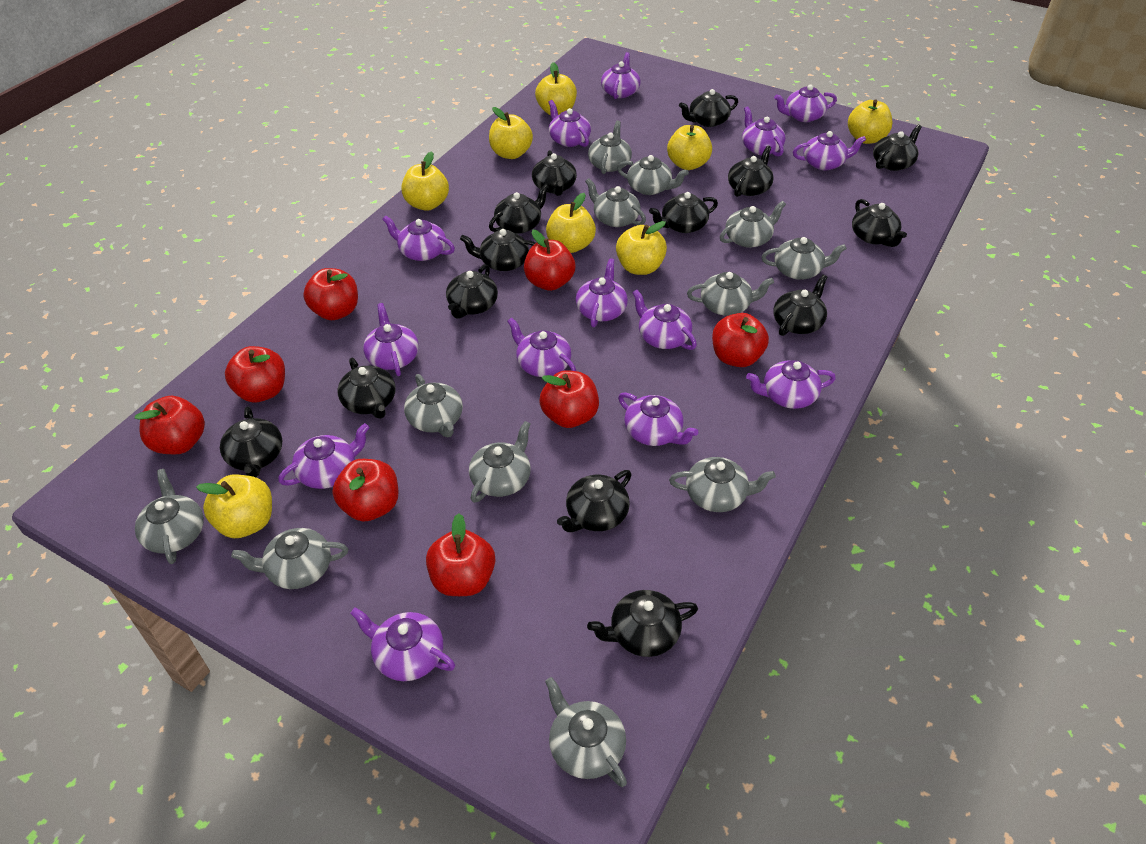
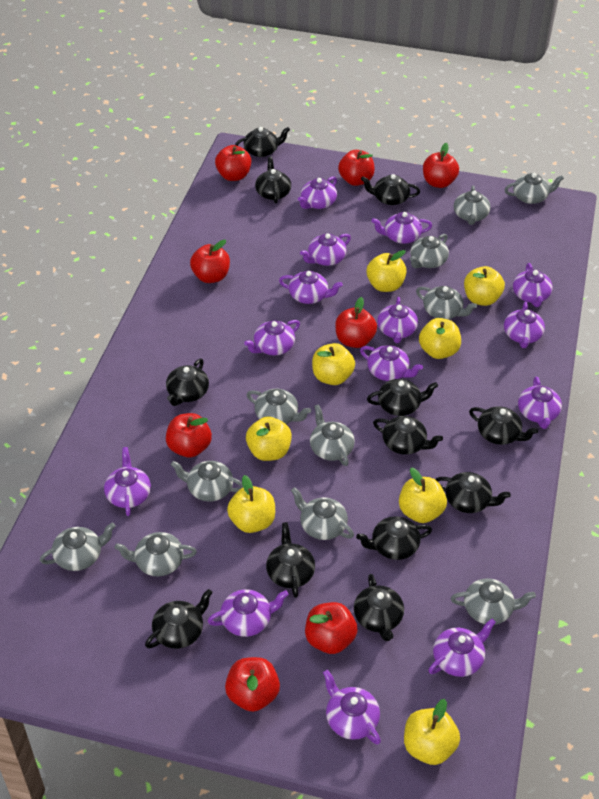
black teapot: 14 -> 12
grey teapot: 12 -> 11

